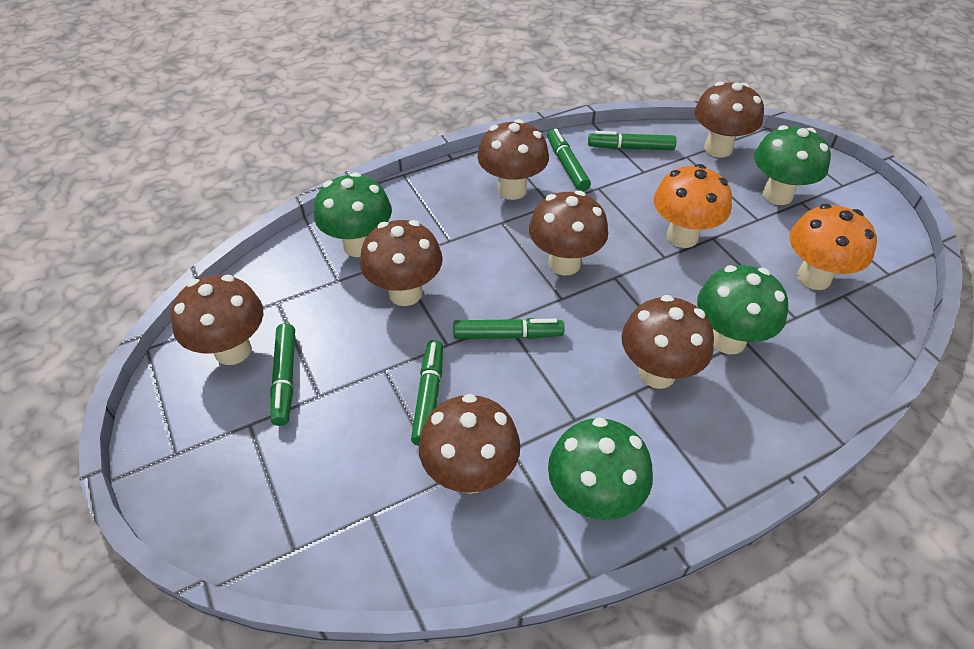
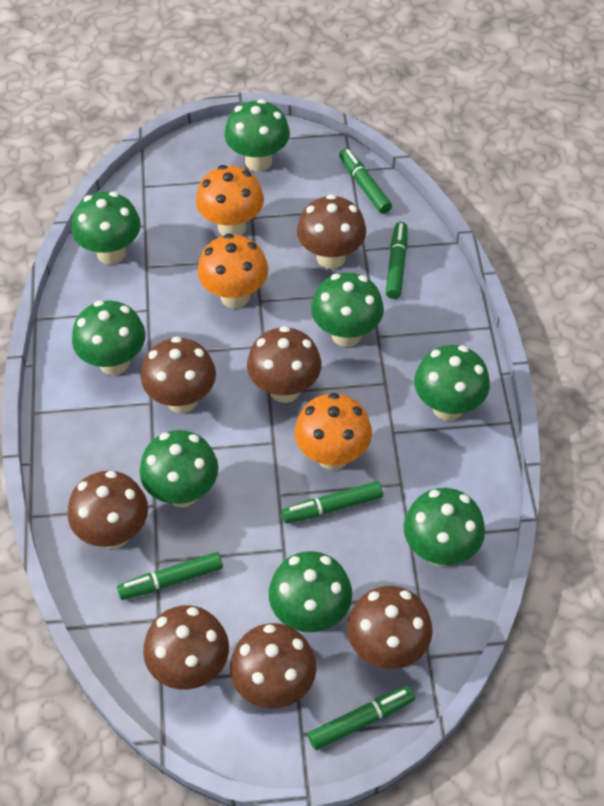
green mushroom: 4 -> 8
orange mushroom: 2 -> 3

